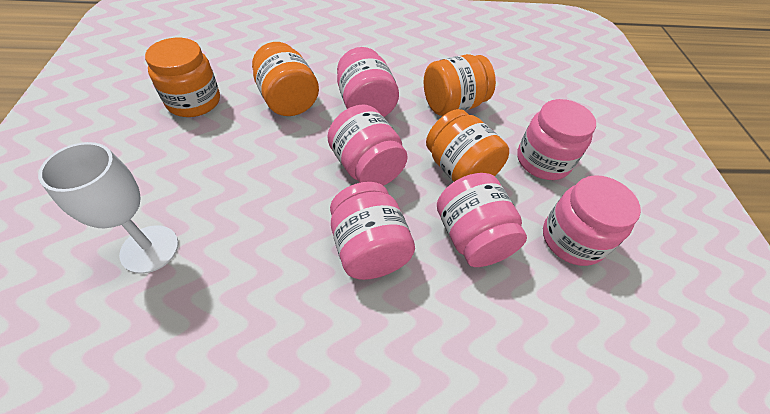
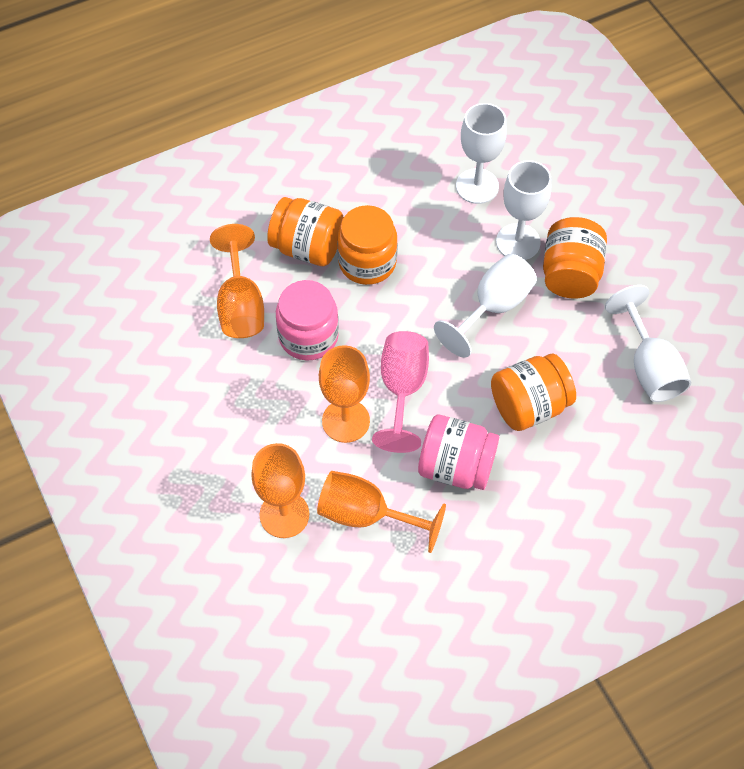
orange goblet: 0 -> 4
pink goblet: 0 -> 1
pink jar: 6 -> 2
white goblet: 1 -> 4

